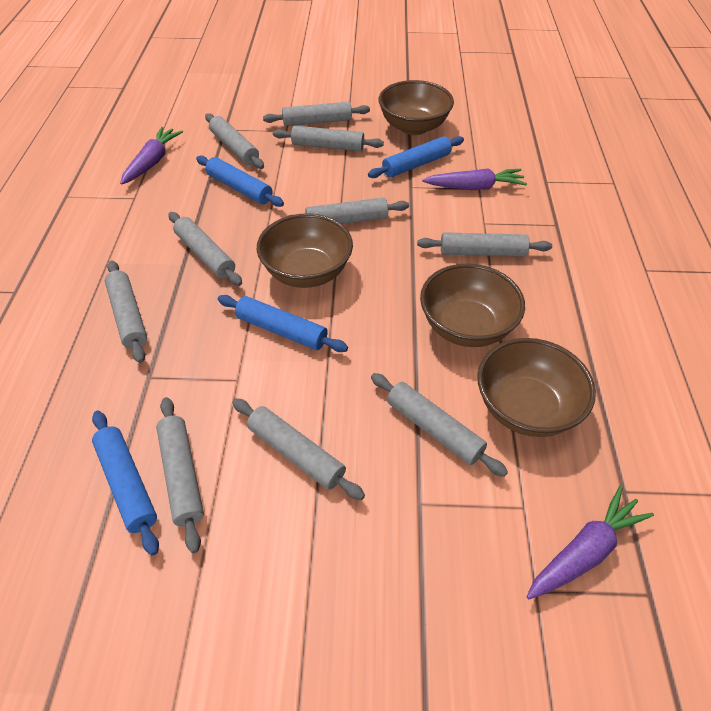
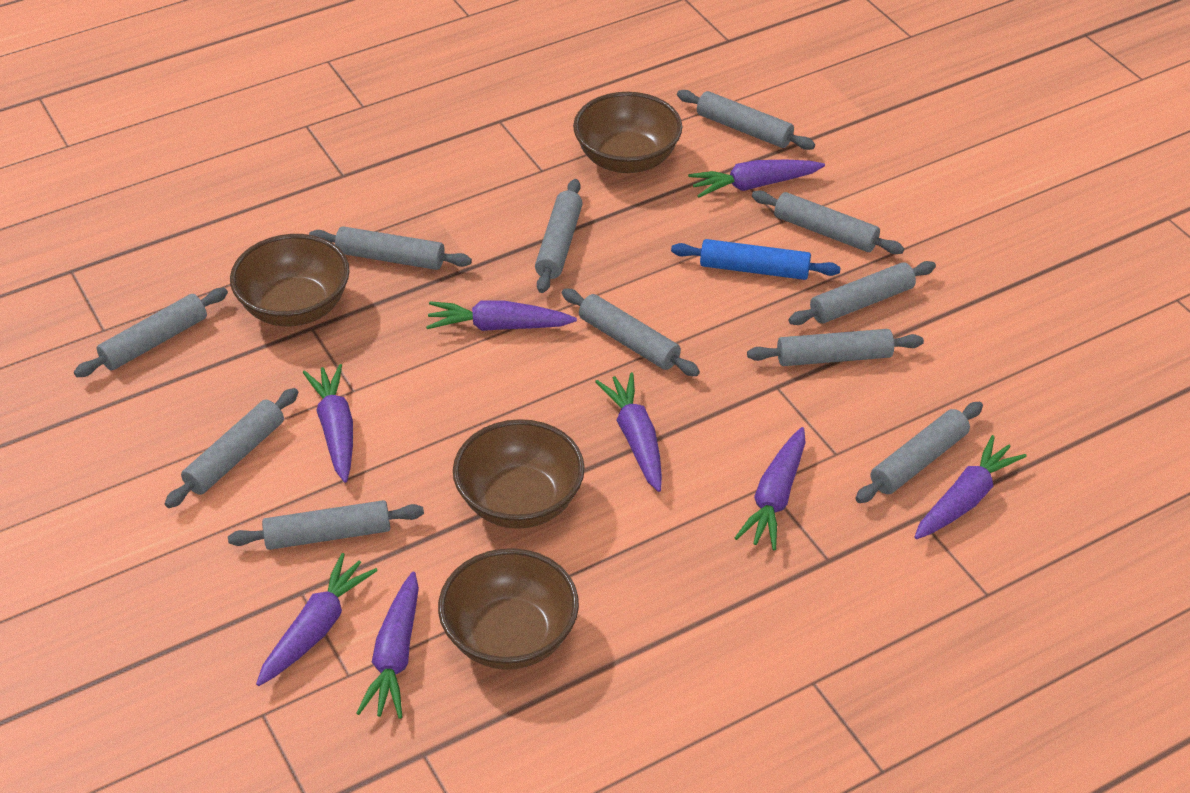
blue rolling pin: 4 -> 1
grey rolling pin: 10 -> 11
purple carrot: 3 -> 8

